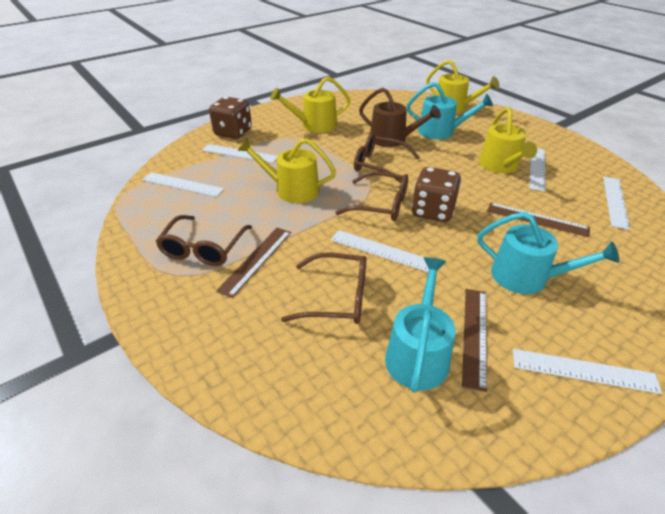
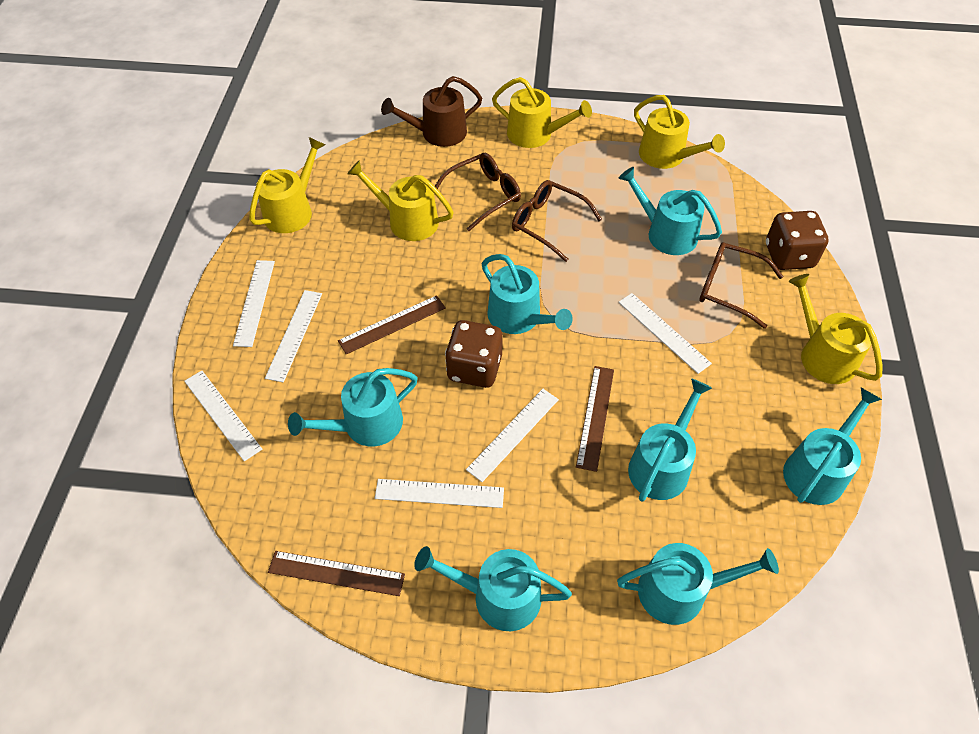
brown glasses: 4 -> 3
turquoise watering can: 3 -> 7
yellow watering can: 4 -> 5

